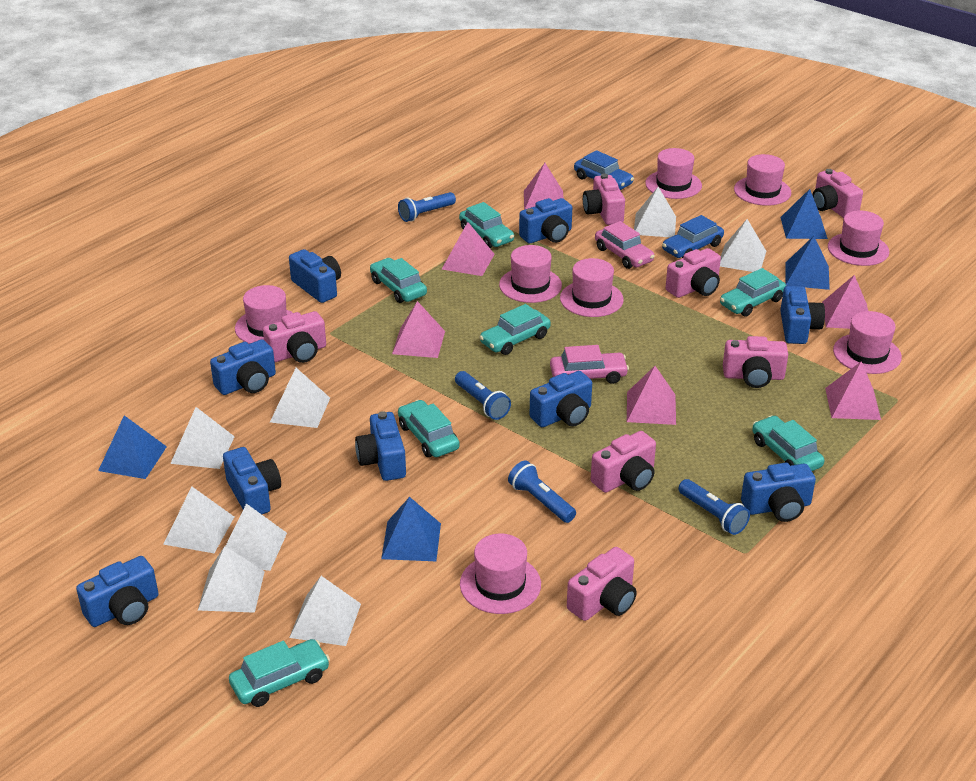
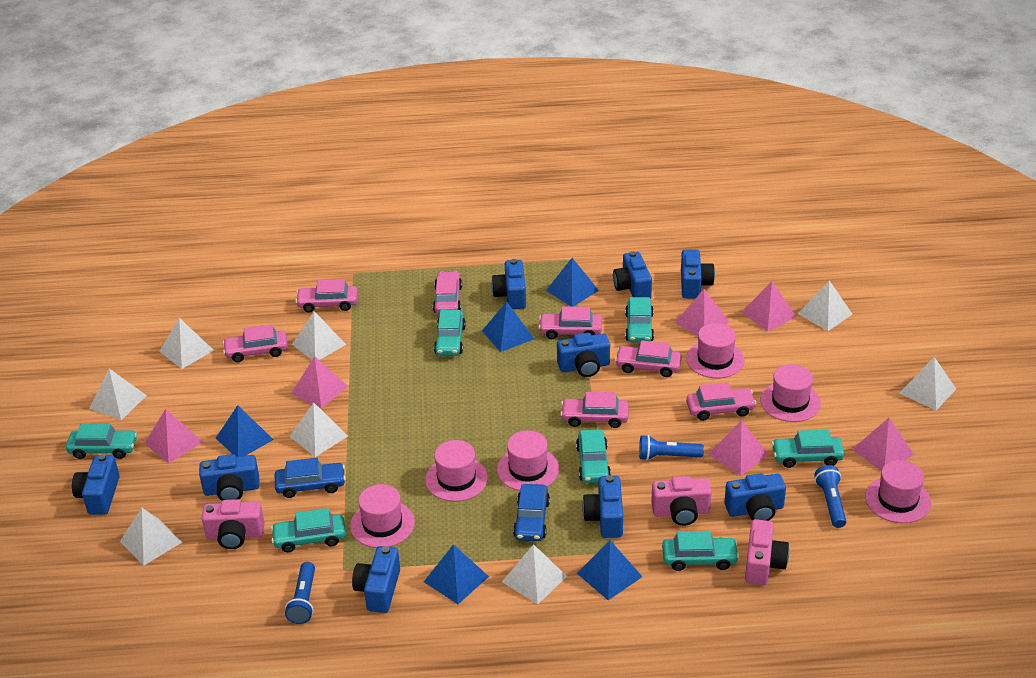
blue flashlight: 4 -> 3
blue pyramid: 4 -> 5
pink camera: 7 -> 3
pink car: 2 -> 7
pink hat: 8 -> 6

